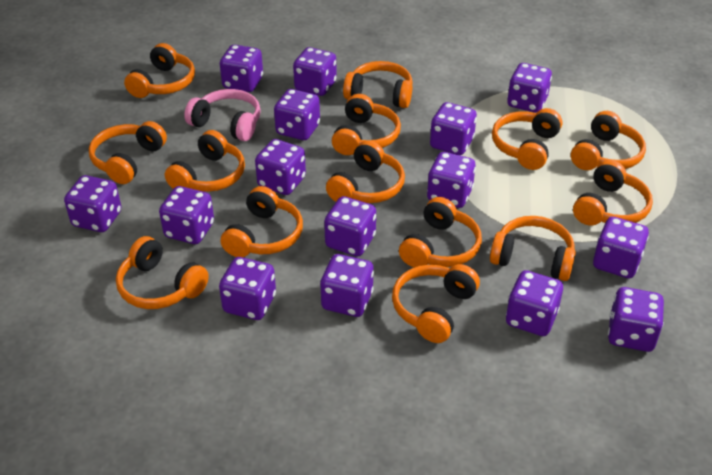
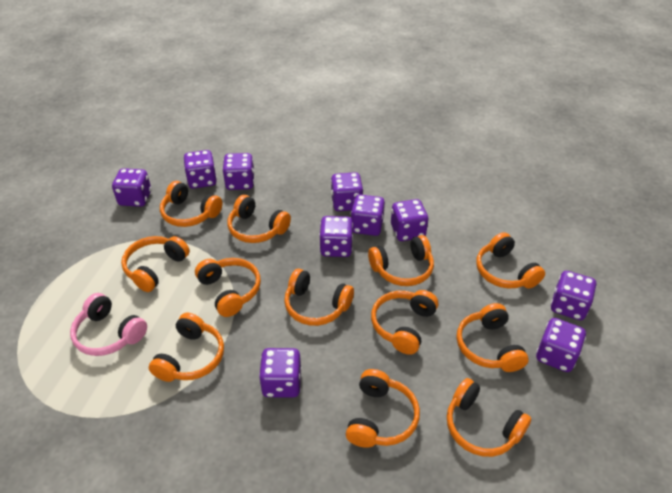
orange headphones: 14 -> 12
purple dice: 15 -> 10

